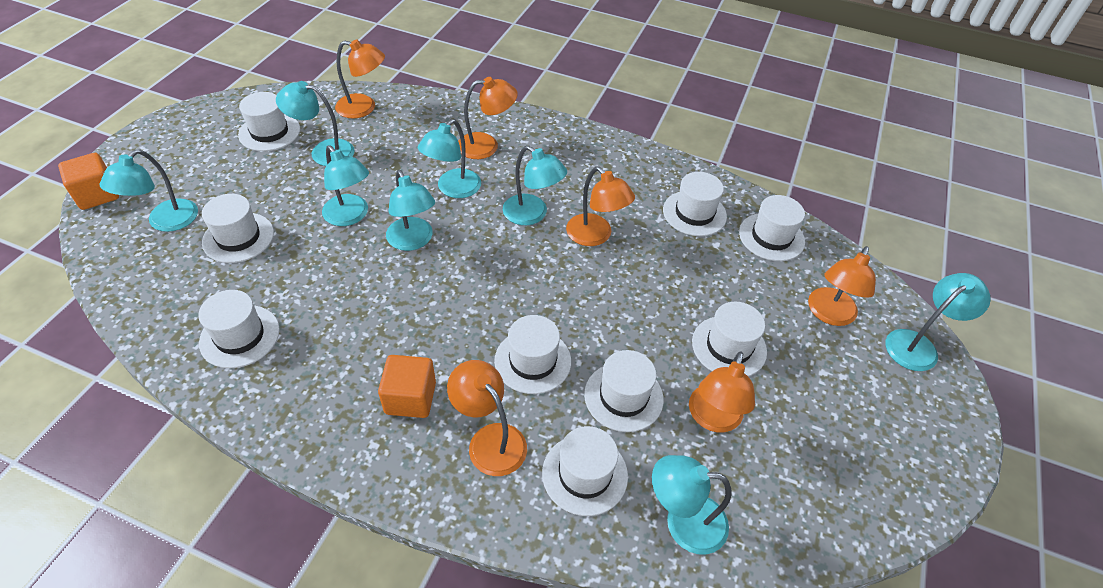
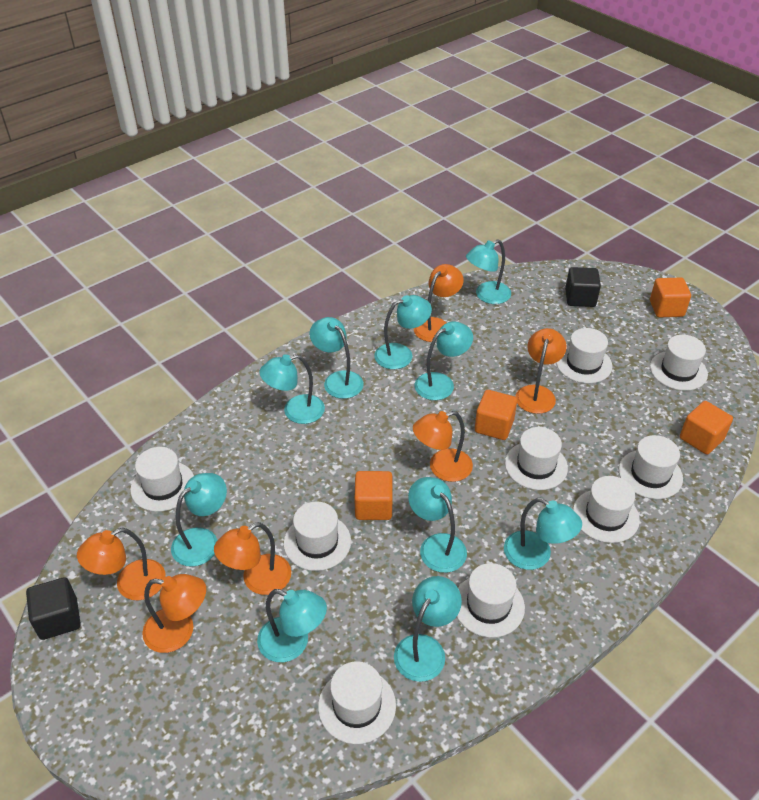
black cube: 0 -> 2
orange cube: 2 -> 4
turquoise lamp: 8 -> 10

